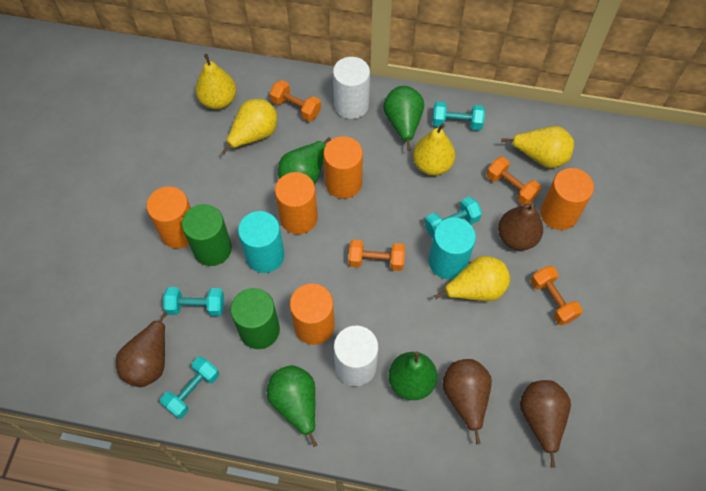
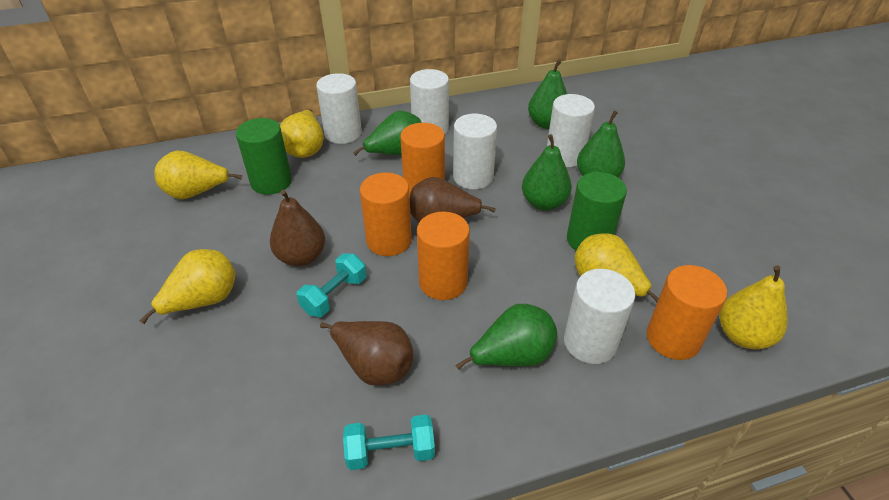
brown pear: 4 -> 3
green pear: 4 -> 5
orange cylinder: 5 -> 4
orange dumbbell: 4 -> 0
turquoise cylinder: 2 -> 0
turquoise dumbbell: 4 -> 2
white cylinder: 2 -> 5

